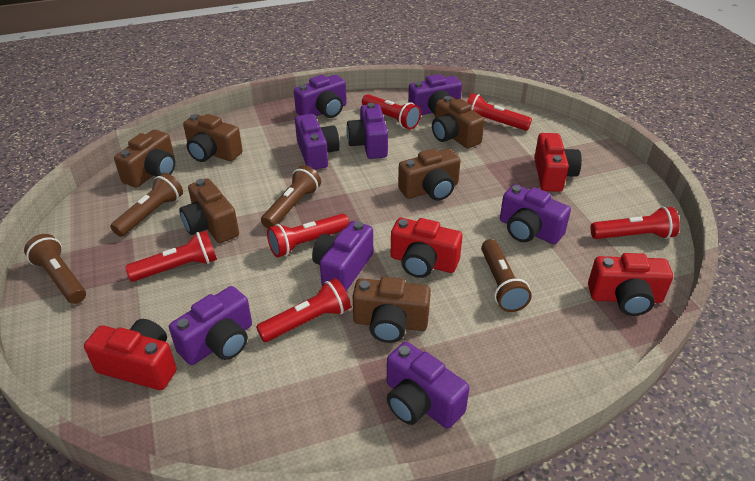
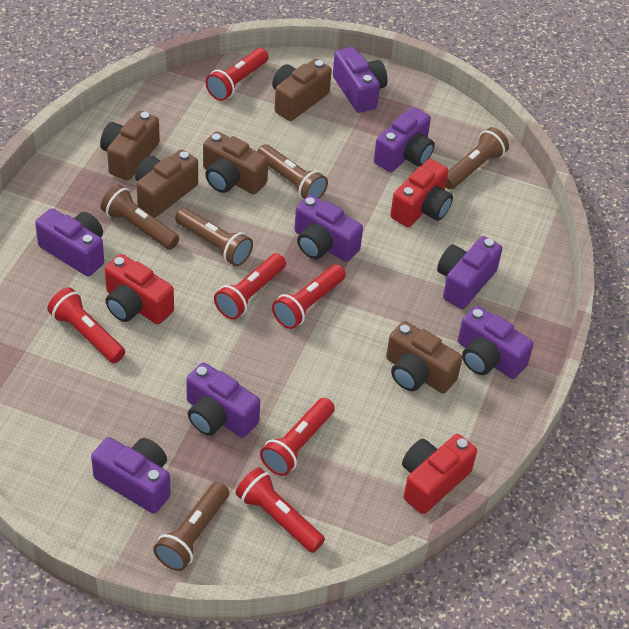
brown camera: 6 -> 5
brown flashlight: 4 -> 5
red camera: 4 -> 3

